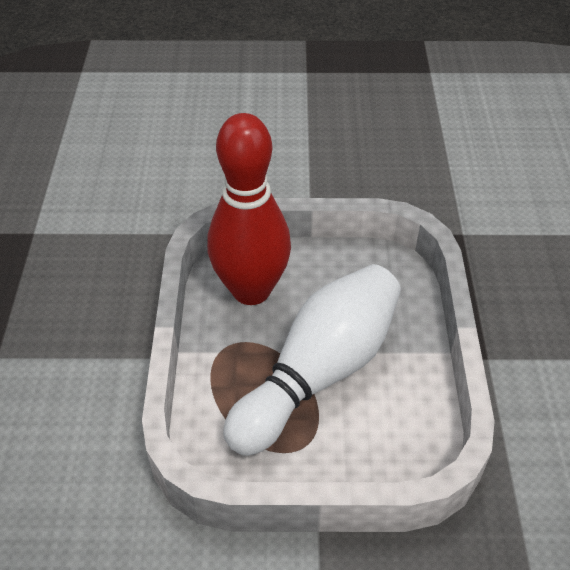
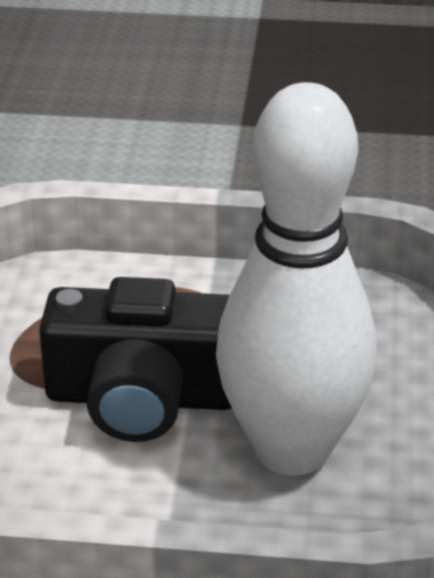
black camera: 0 -> 1
red bowling pin: 1 -> 0

